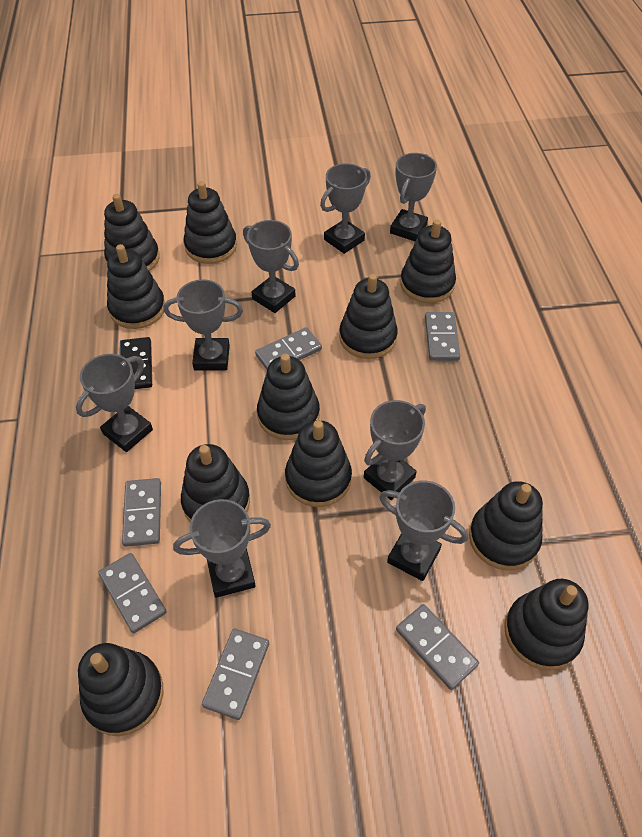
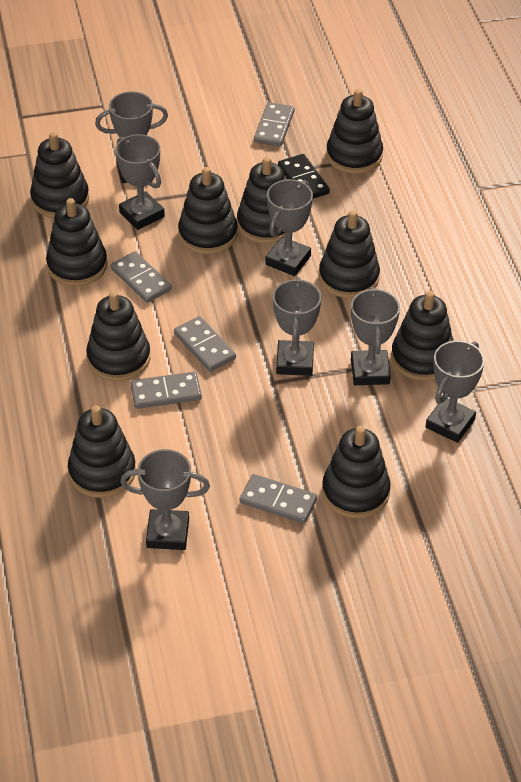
black stacking toy: 11 -> 10
grey domino: 6 -> 5
grey trophy: 8 -> 7

